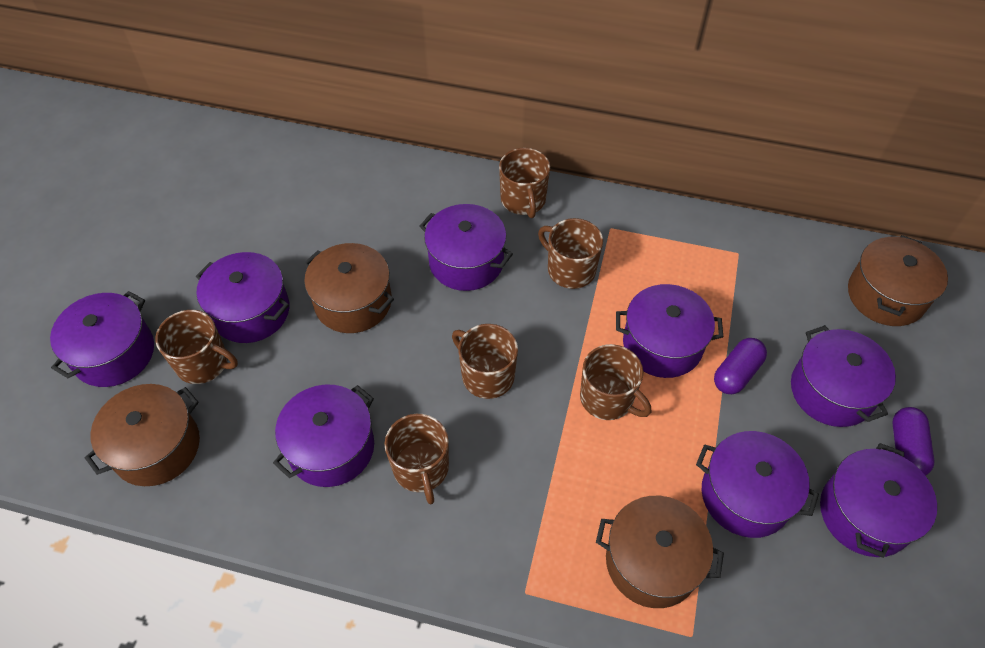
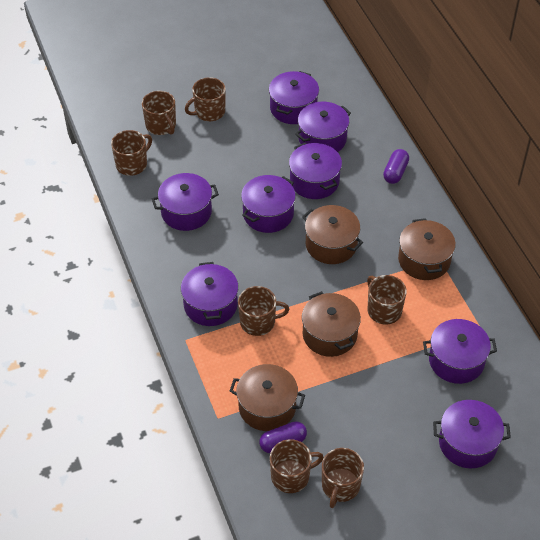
brown mug: 6 -> 7

